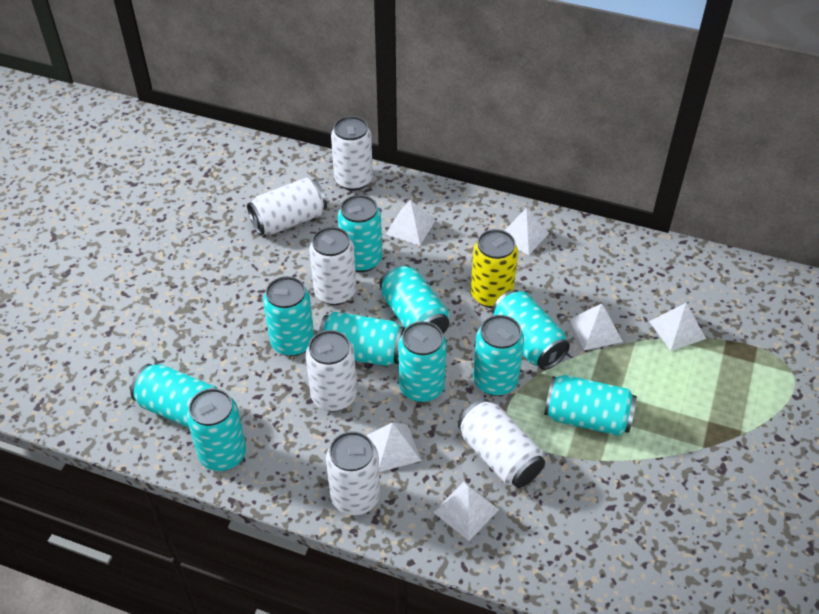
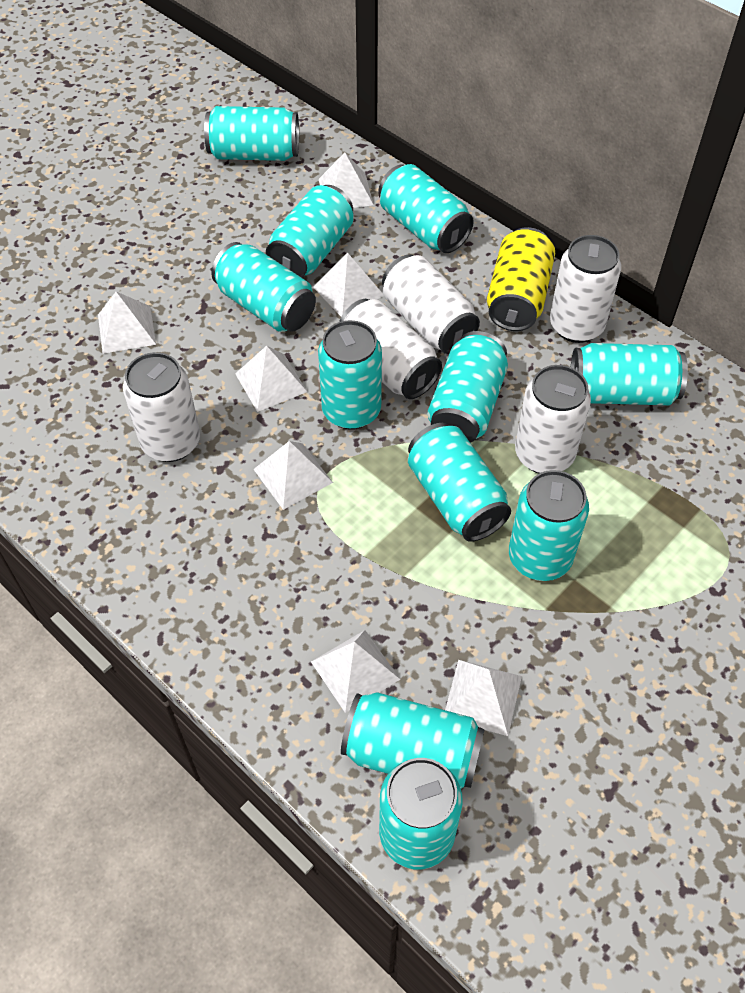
turquoise can: 10 -> 11
white can: 6 -> 5
white pyramid: 6 -> 7

